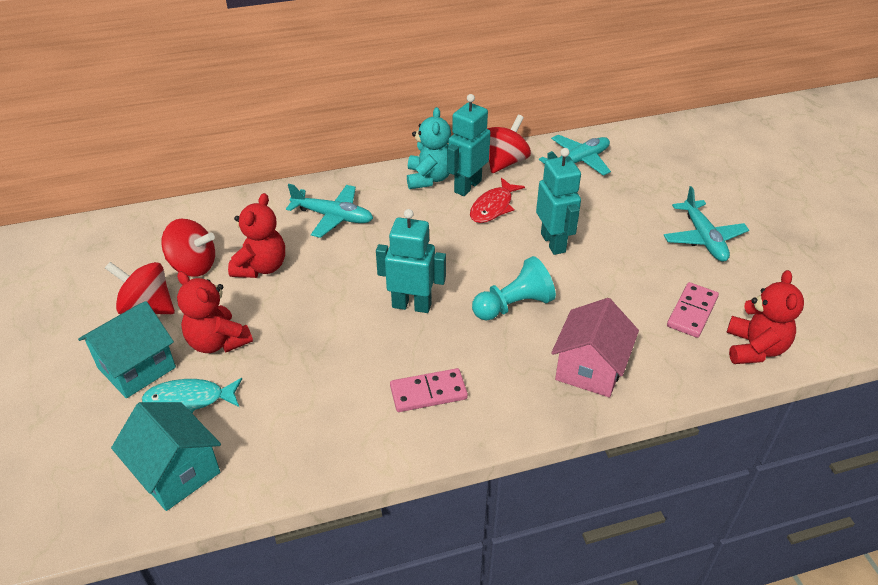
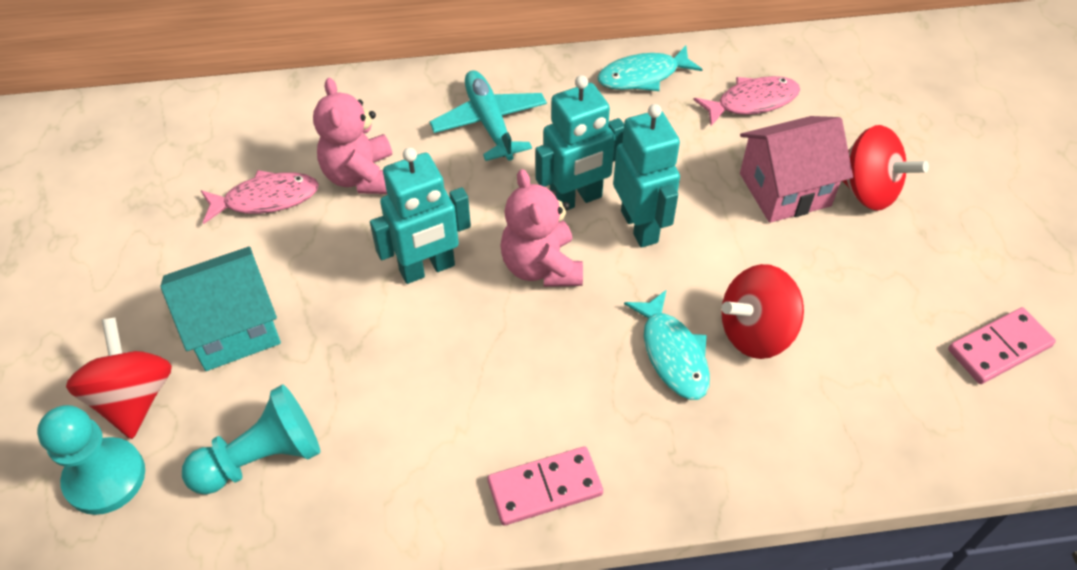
pink fish: 0 -> 2
pink teddy bear: 0 -> 2
red fish: 1 -> 0
red teddy bear: 3 -> 0
turquoise fish: 1 -> 2
turquoise house: 2 -> 1
turquoise pawn: 1 -> 2
turquoise plane: 3 -> 1
turquoise teddy bear: 1 -> 0

